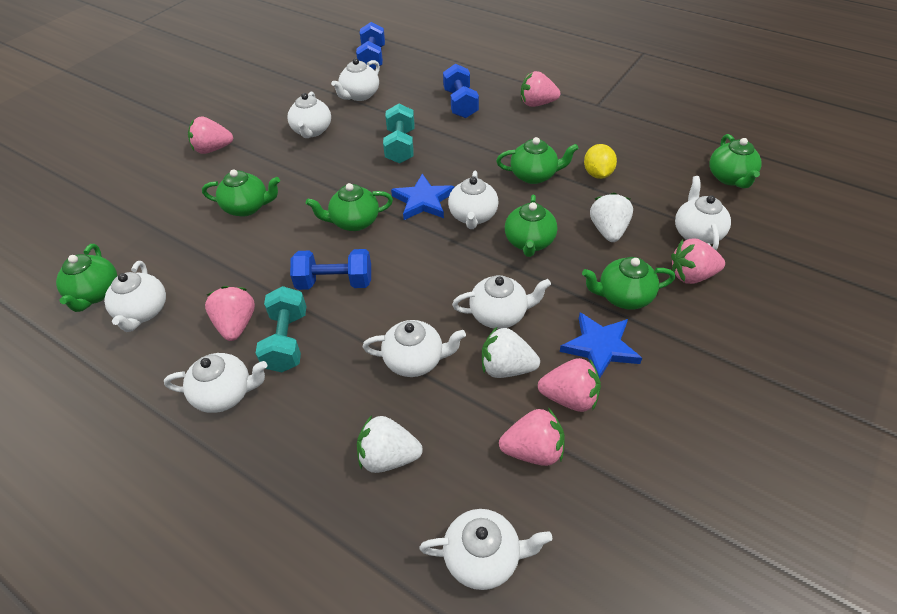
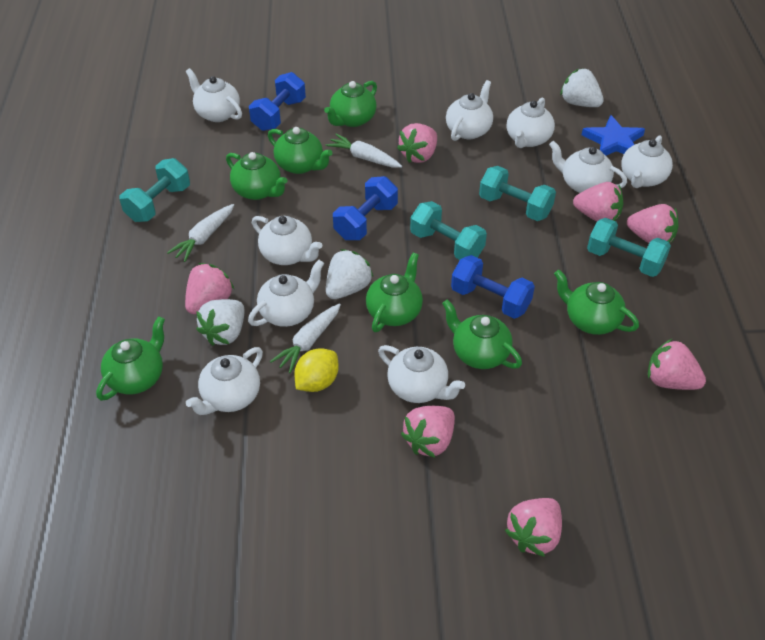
blue star: 2 -> 1
pink strawberry: 6 -> 7
turquoise dumbbell: 2 -> 4
white carrot: 0 -> 3

